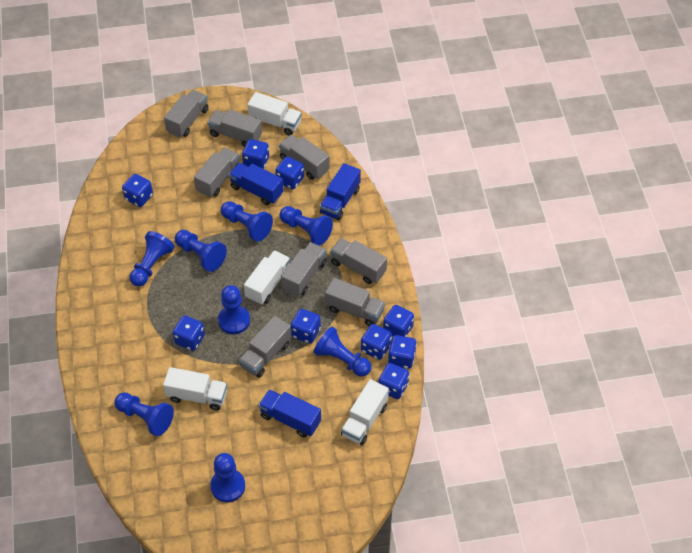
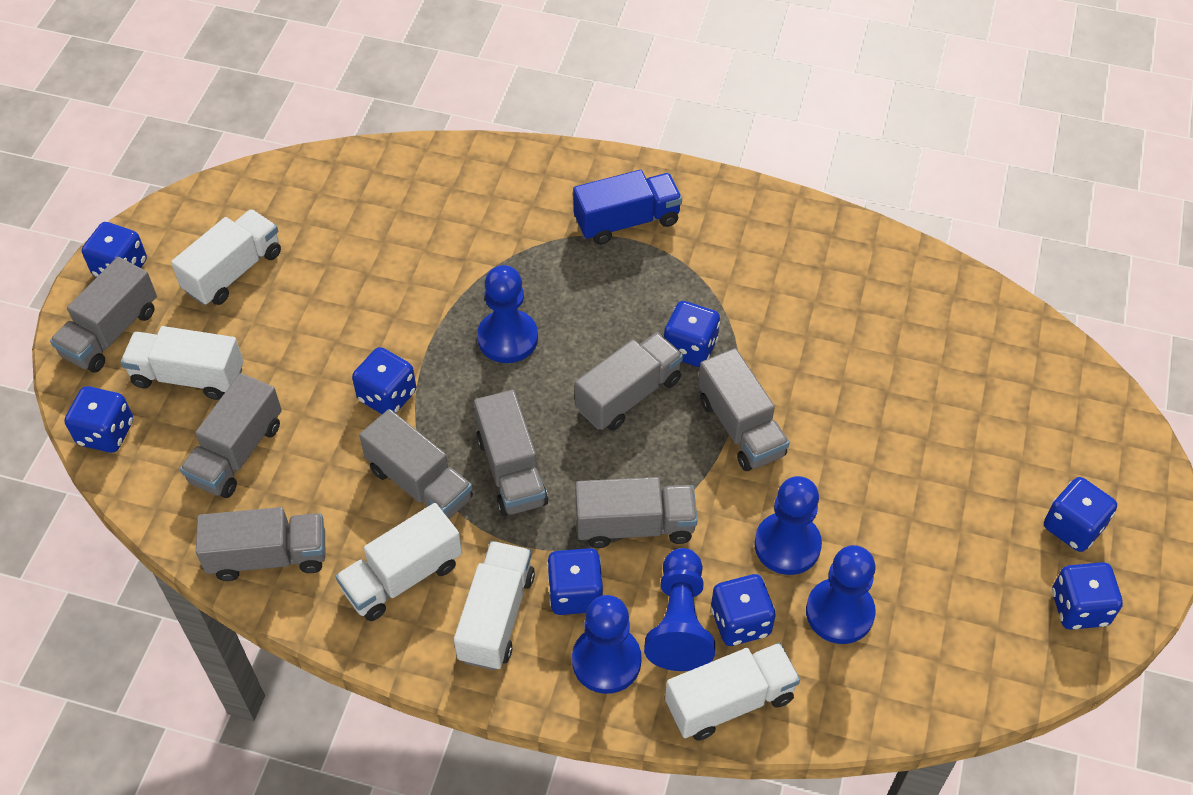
blue dice: 9 -> 8
blue pawn: 8 -> 5
blue truck: 3 -> 1
white truck: 4 -> 5

